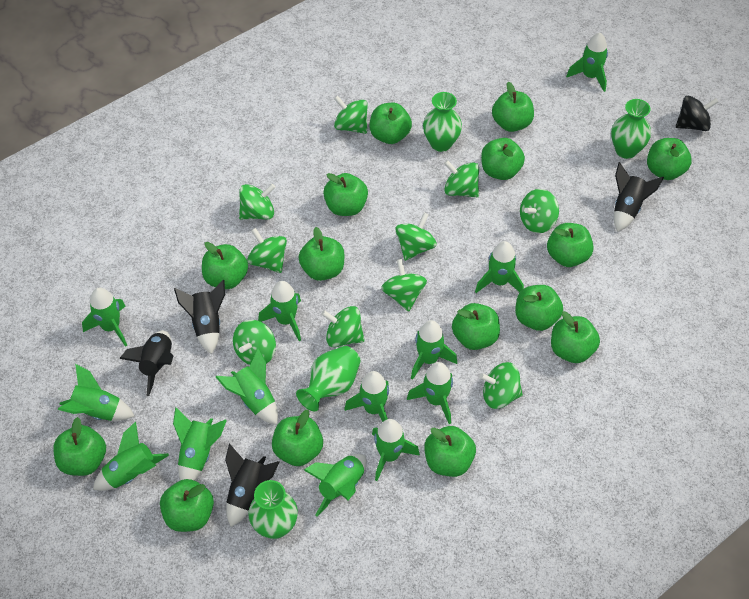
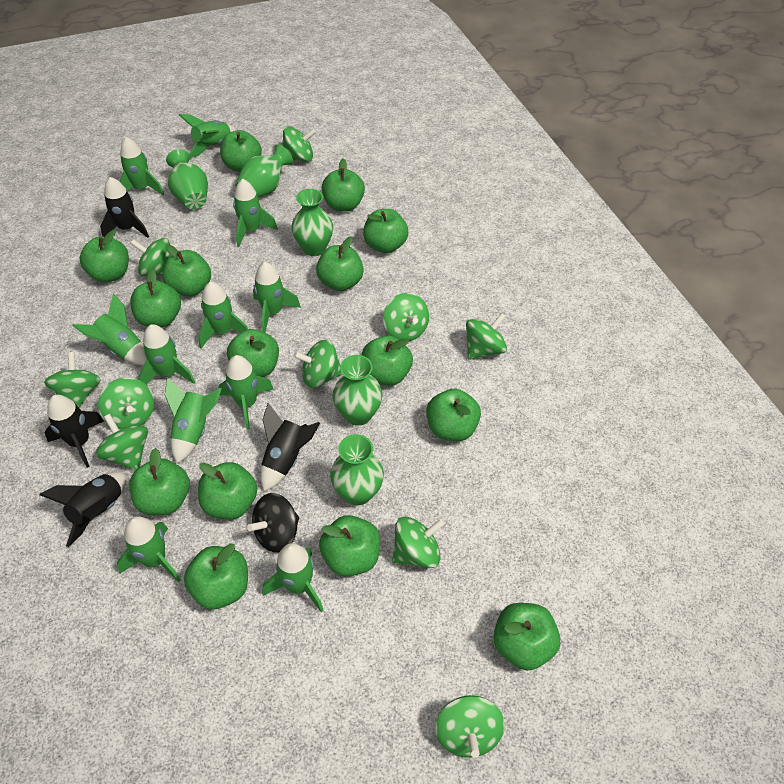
green rocket: 13 -> 11
green vase: 4 -> 5

